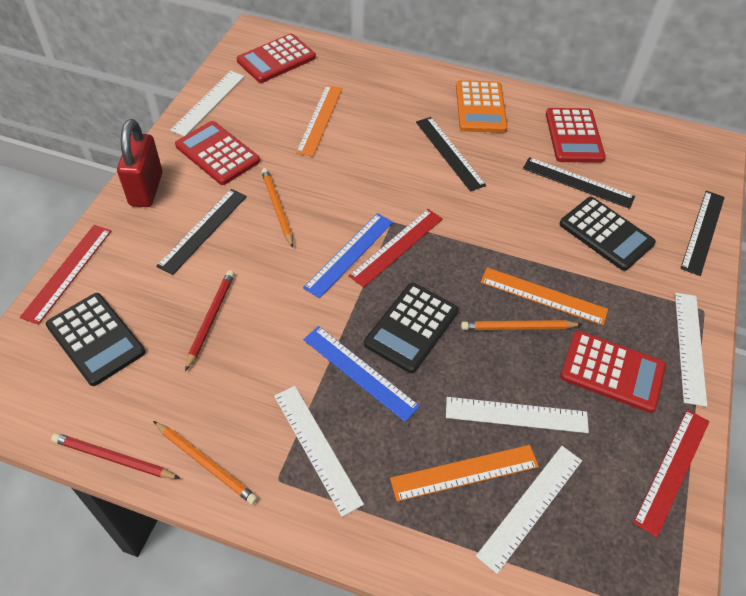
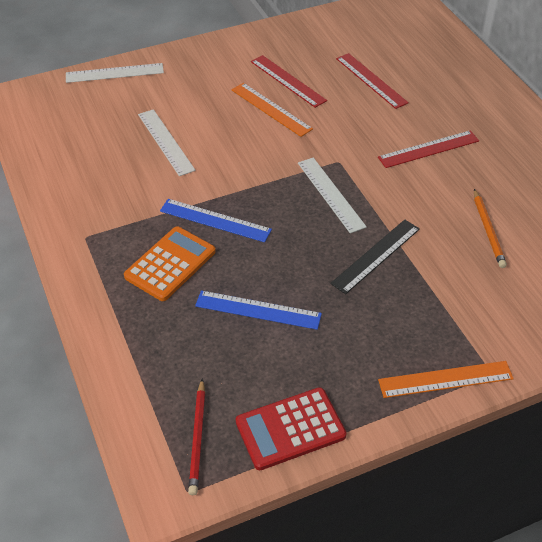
black calculator: 3 -> 0
black ruler: 4 -> 1
orange pencil: 3 -> 1
orange ruler: 3 -> 2
red calculator: 4 -> 1
red padlock: 1 -> 0
red pencil: 2 -> 1
white ruler: 5 -> 3

